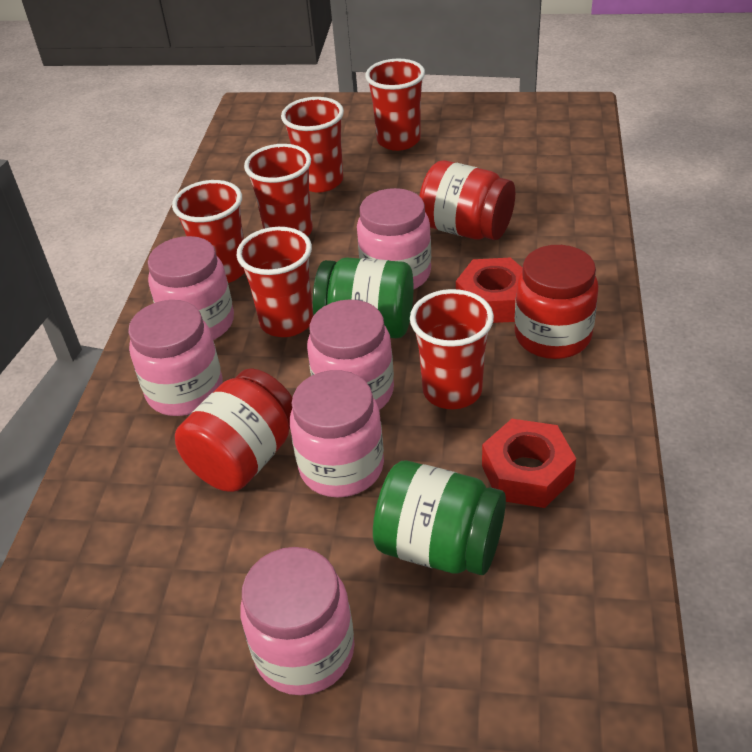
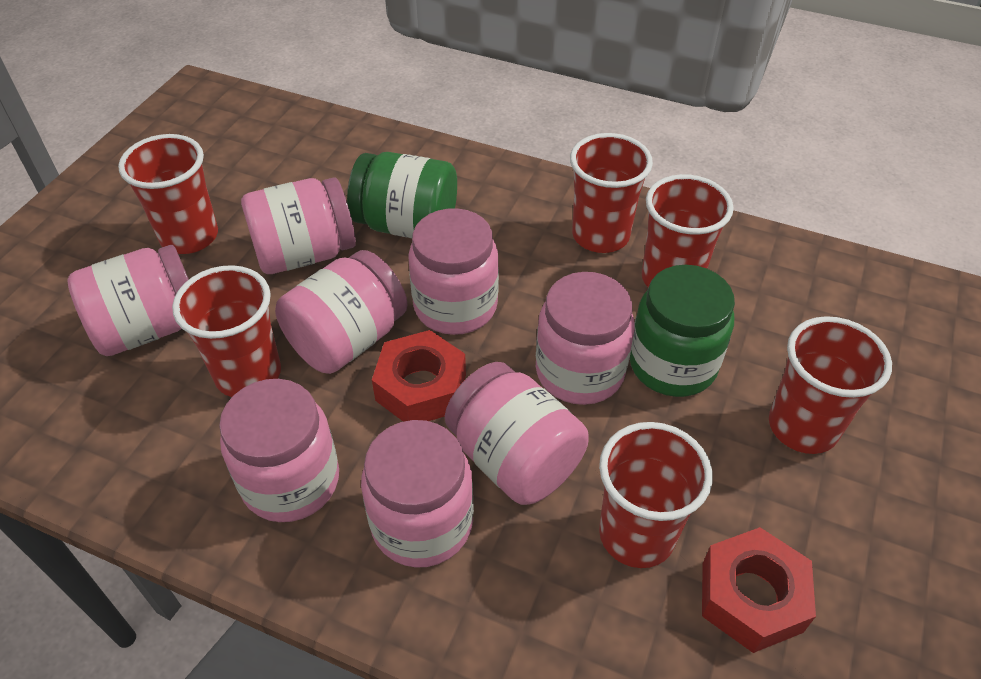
pink jar: 6 -> 8
red jar: 3 -> 0

